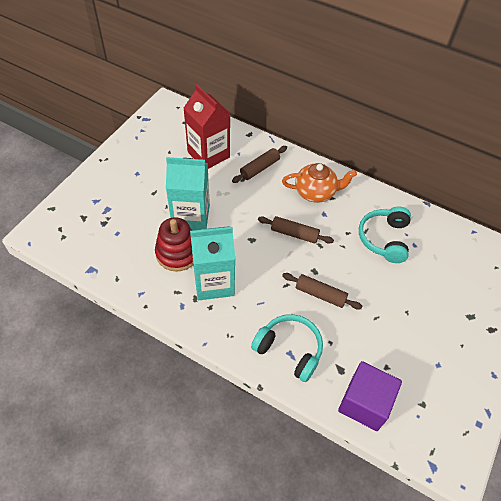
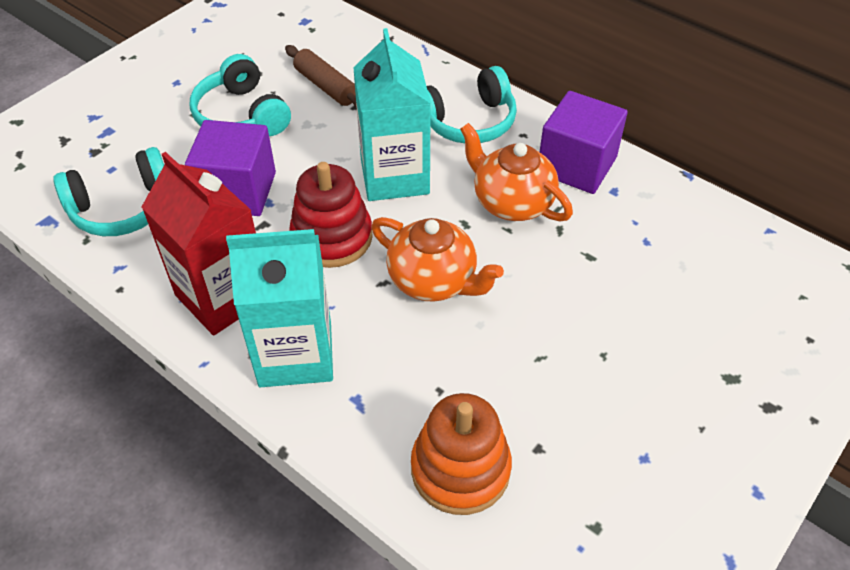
brown rolling pin: 3 -> 1
orange stacking toy: 0 -> 1
orange teapot: 1 -> 2
purple cube: 1 -> 2
turquoise headphones: 2 -> 3

